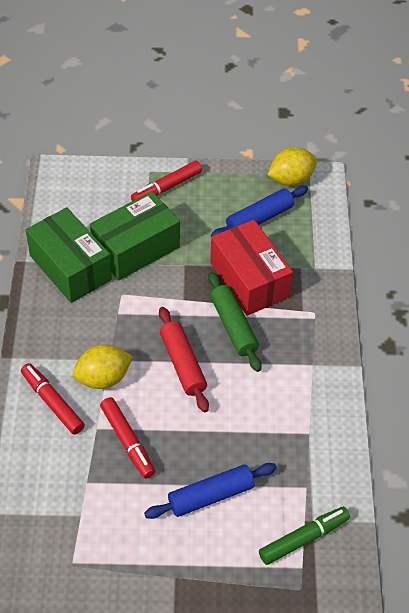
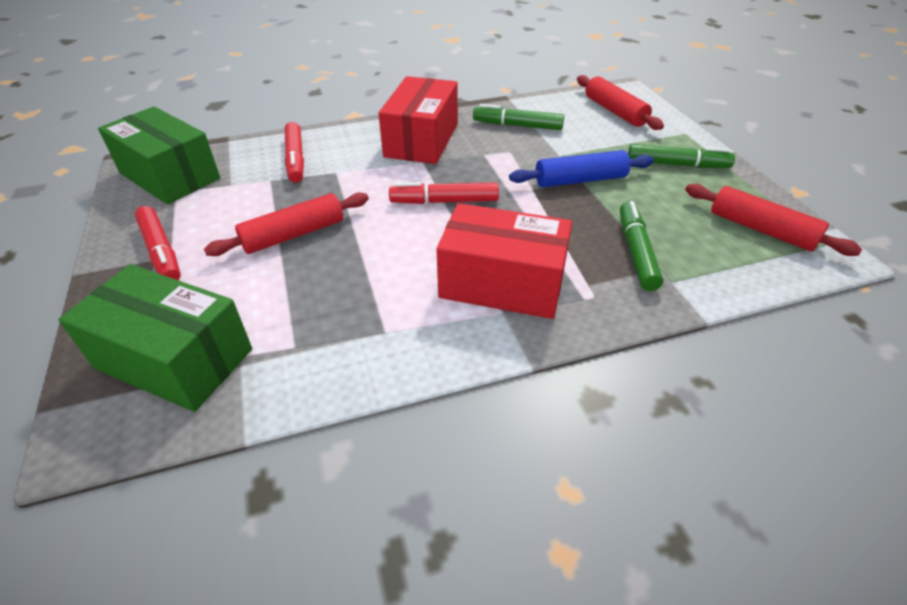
blue rolling pin: 2 -> 1
green marker: 1 -> 3
green rolling pin: 1 -> 0
red box: 1 -> 2
red rolling pin: 1 -> 3
yellow lemon: 2 -> 0

